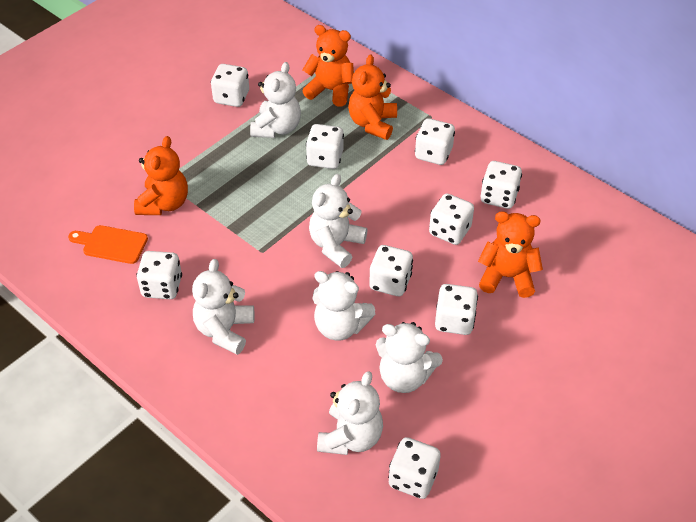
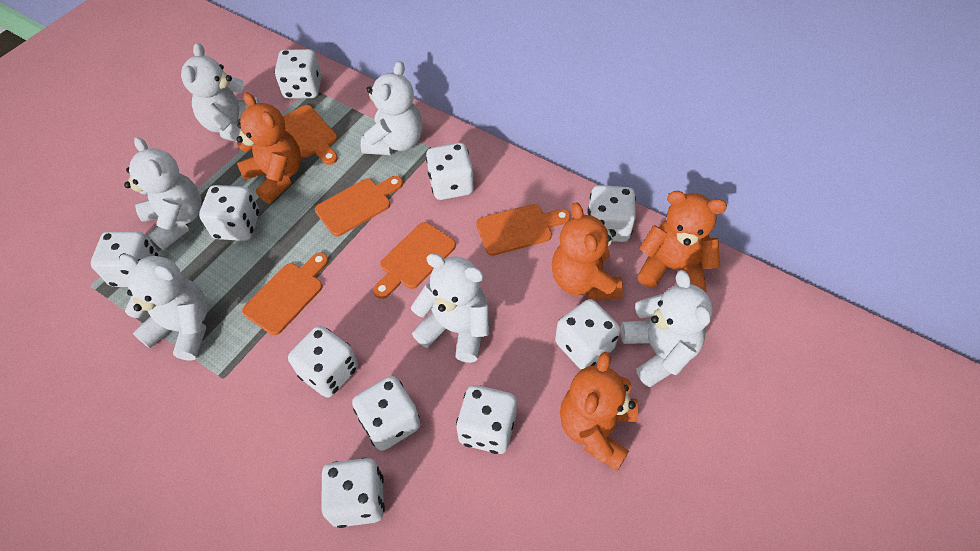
orange cutting board: 1 -> 5
white dice: 9 -> 10

